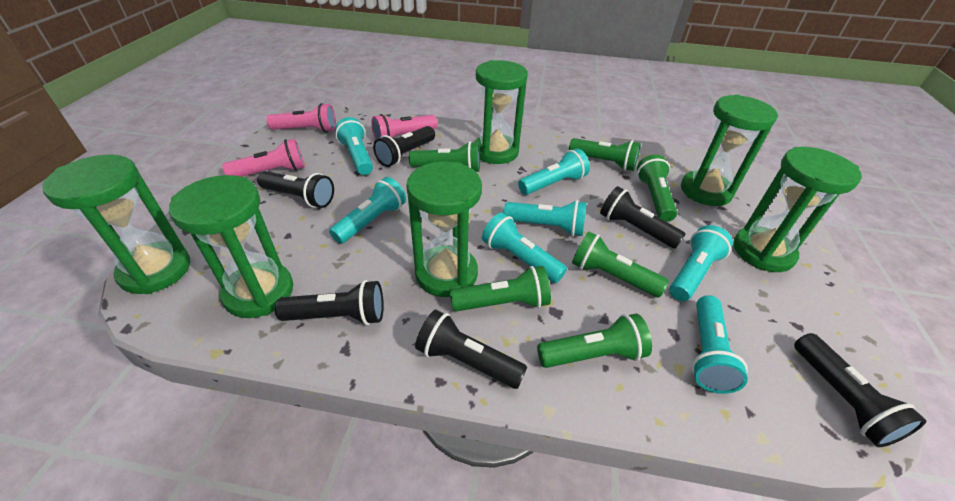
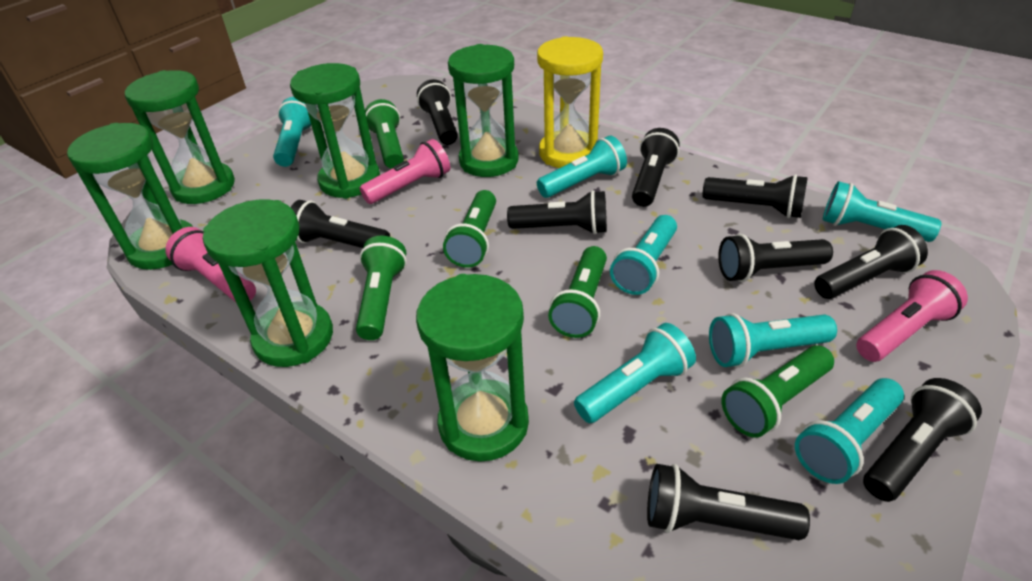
black flashlight: 6 -> 9
green flashlight: 6 -> 5
yellow hourglass: 0 -> 1

